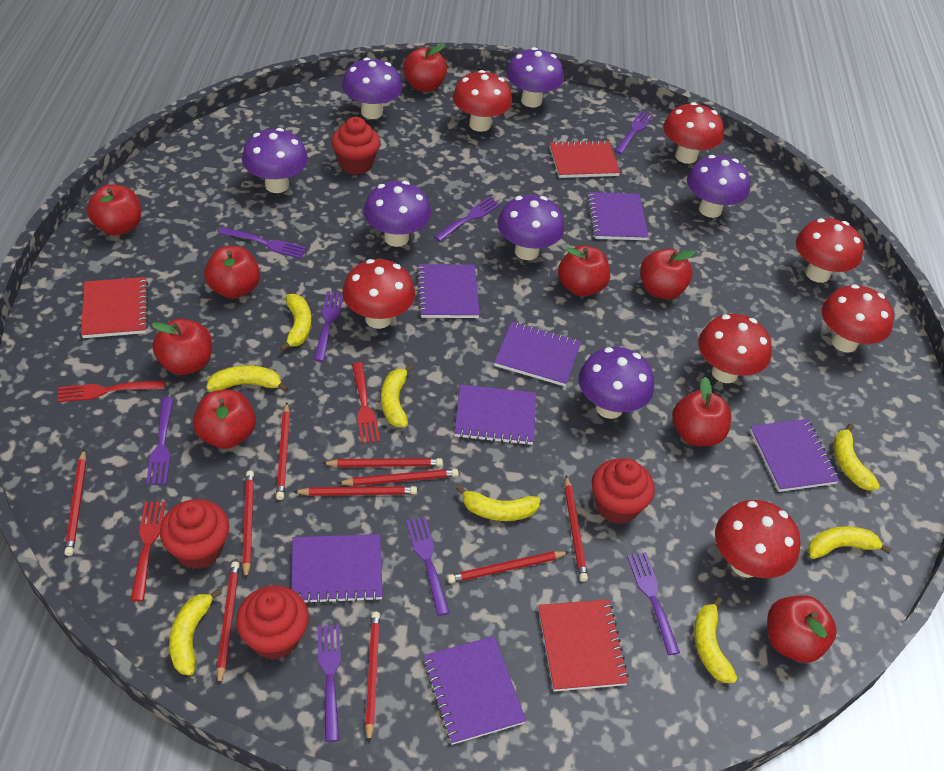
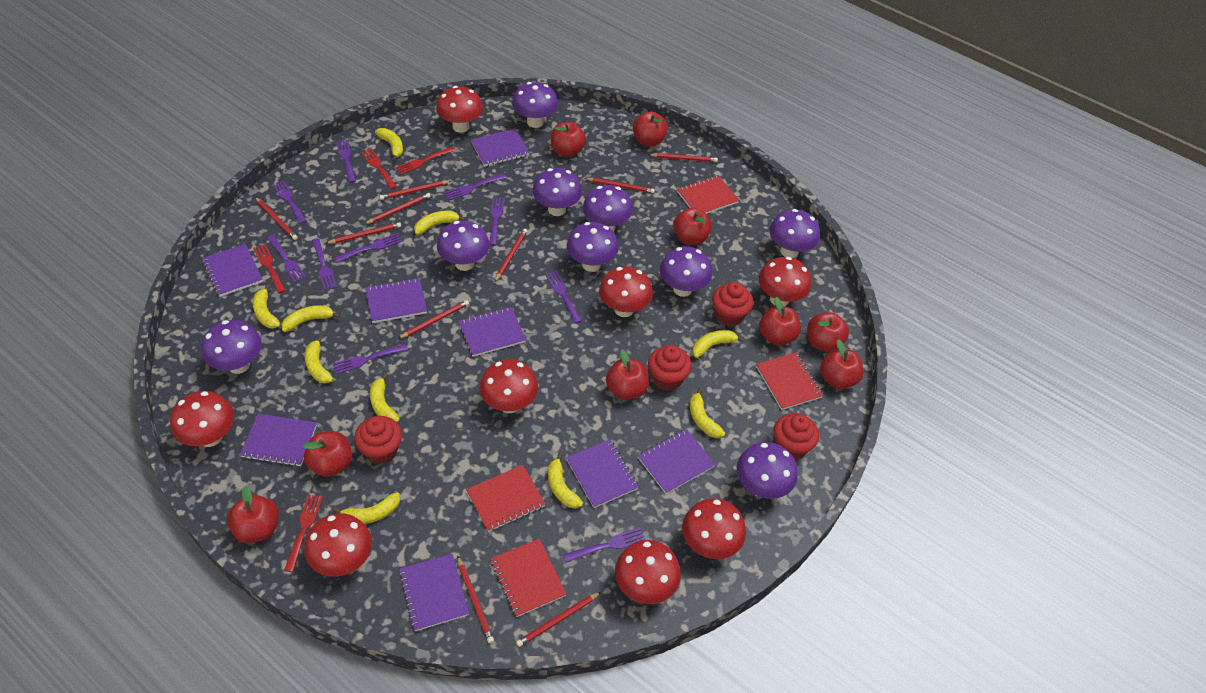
purple fork: 8 -> 10
purple mushroom: 7 -> 9
purple notebook: 7 -> 8
red fork: 3 -> 4
red mushroom: 7 -> 8
red notebook: 3 -> 4
yellow banana: 8 -> 10

